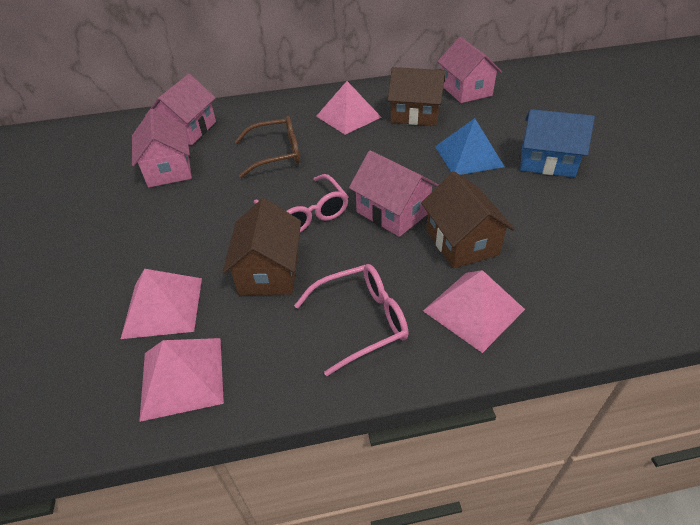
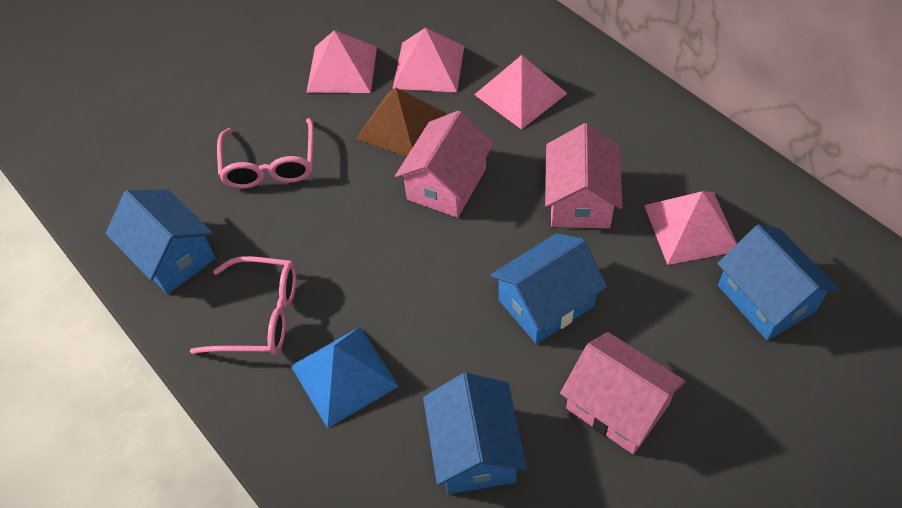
blue house: 1 -> 4
brown glasses: 1 -> 0
brown house: 3 -> 0
brown pyramid: 0 -> 1
pink house: 4 -> 3

